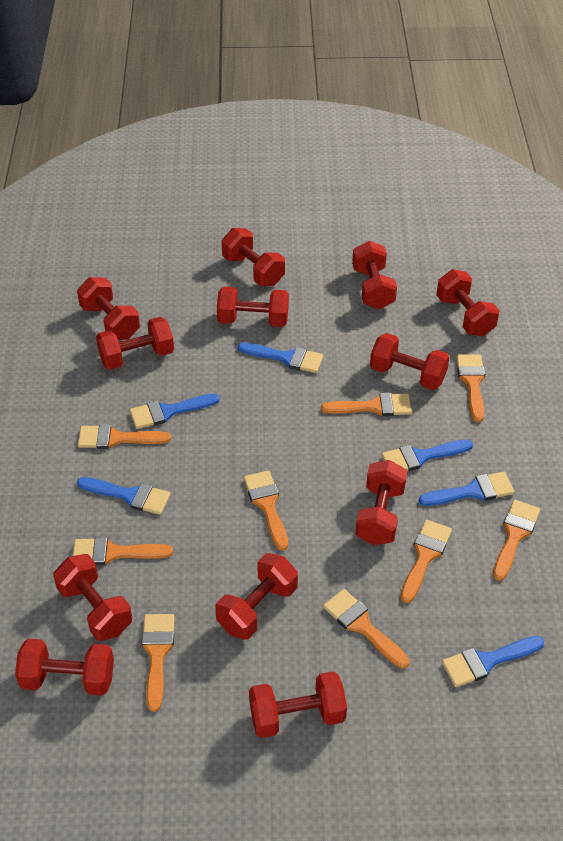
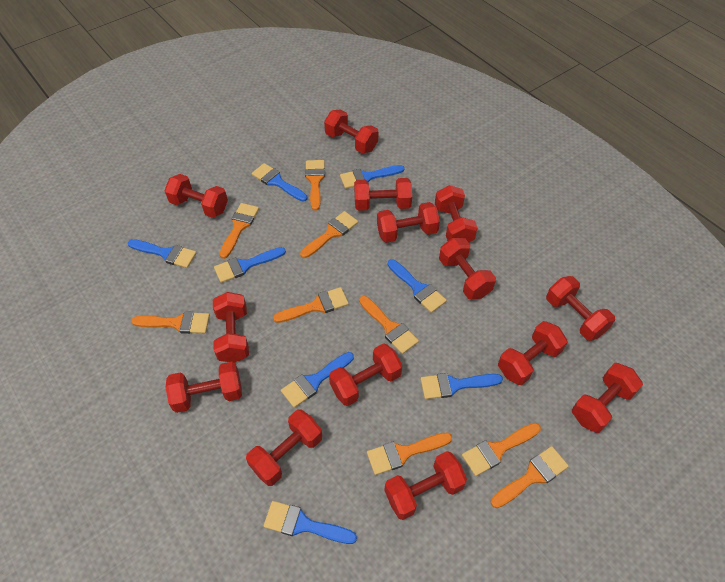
blue brush: 6 -> 8
red dumbbell: 12 -> 14

